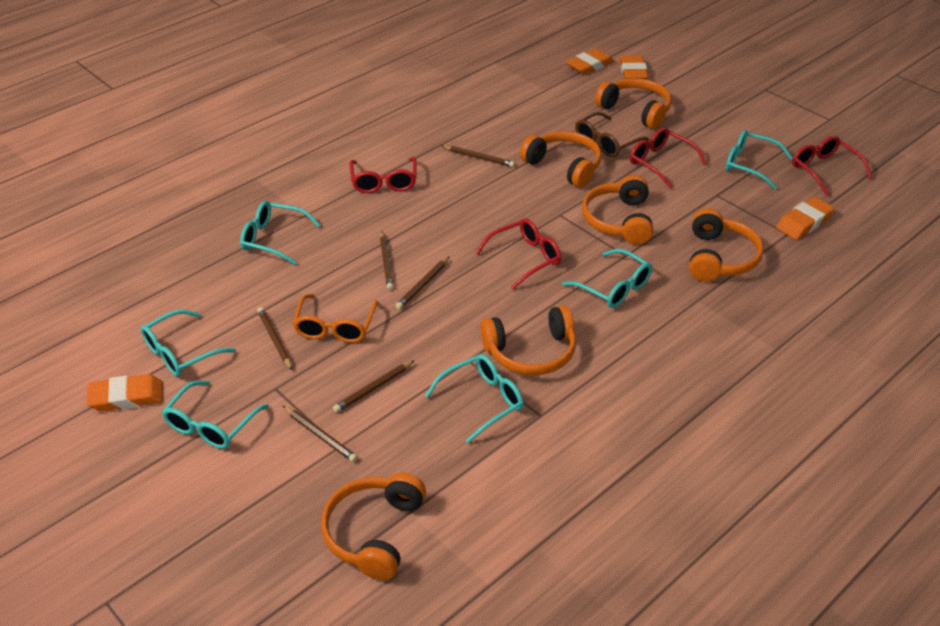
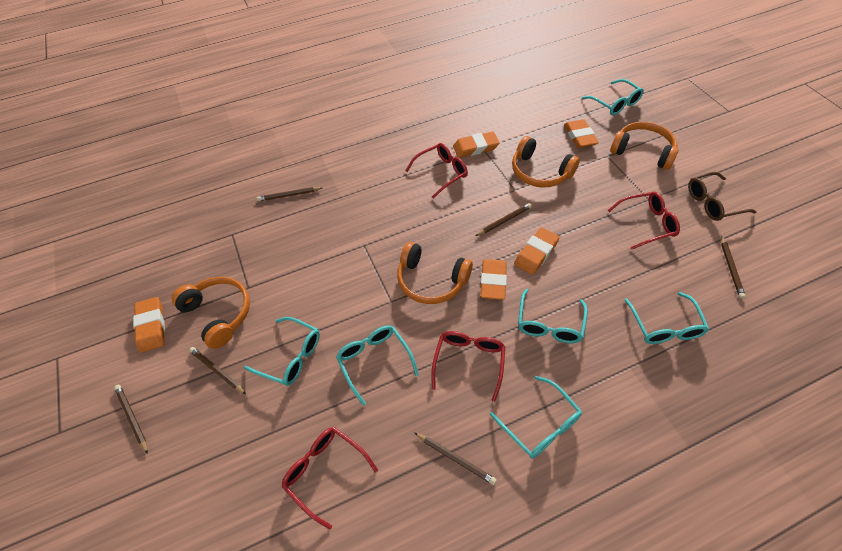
orange eraser: 4 -> 5
orange glasses: 1 -> 0
orange headphones: 6 -> 4

